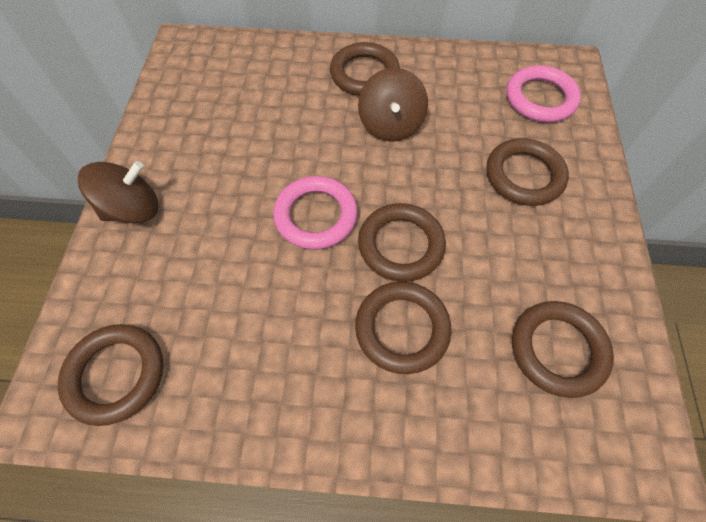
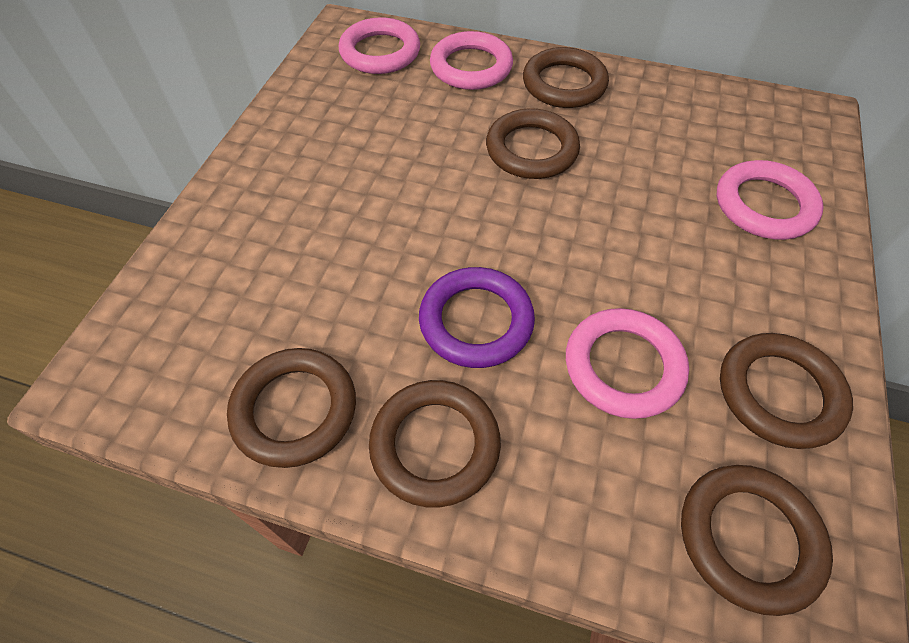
brown spinning top: 2 -> 0
pink ring: 2 -> 4
purple ring: 0 -> 1

